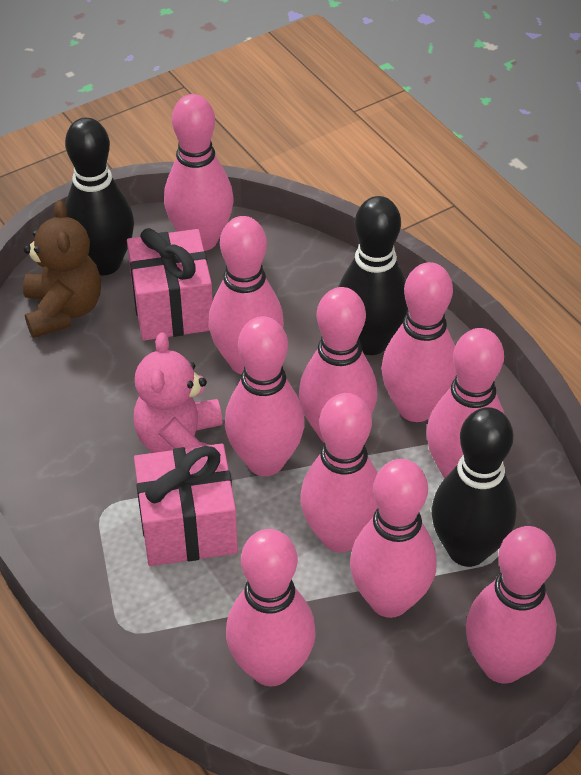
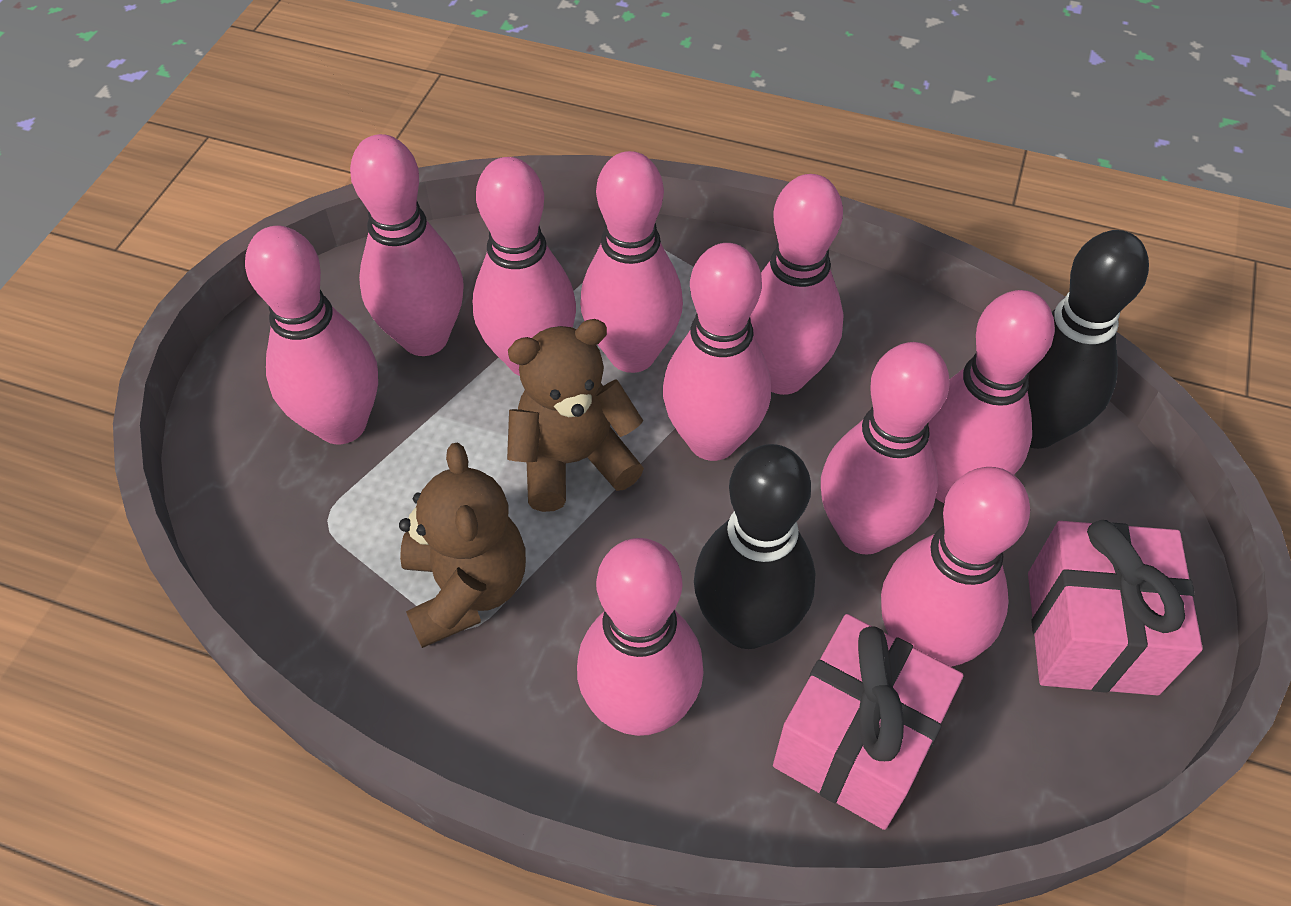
black bowling pin: 3 -> 2
brown teddy bear: 1 -> 2
pink teddy bear: 1 -> 0

